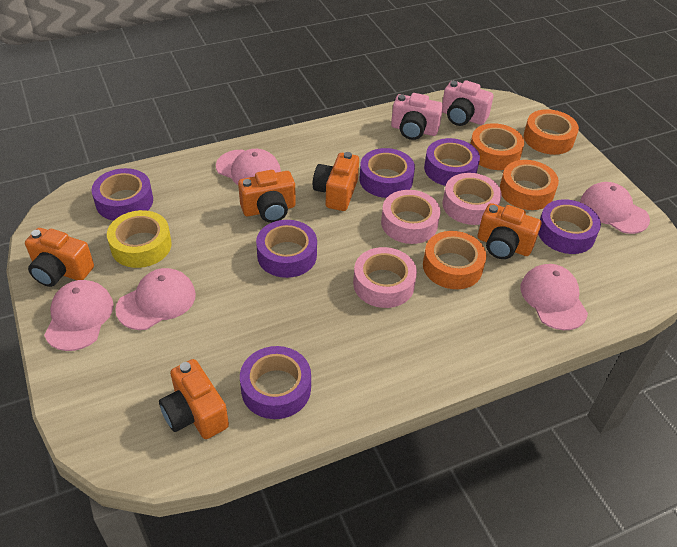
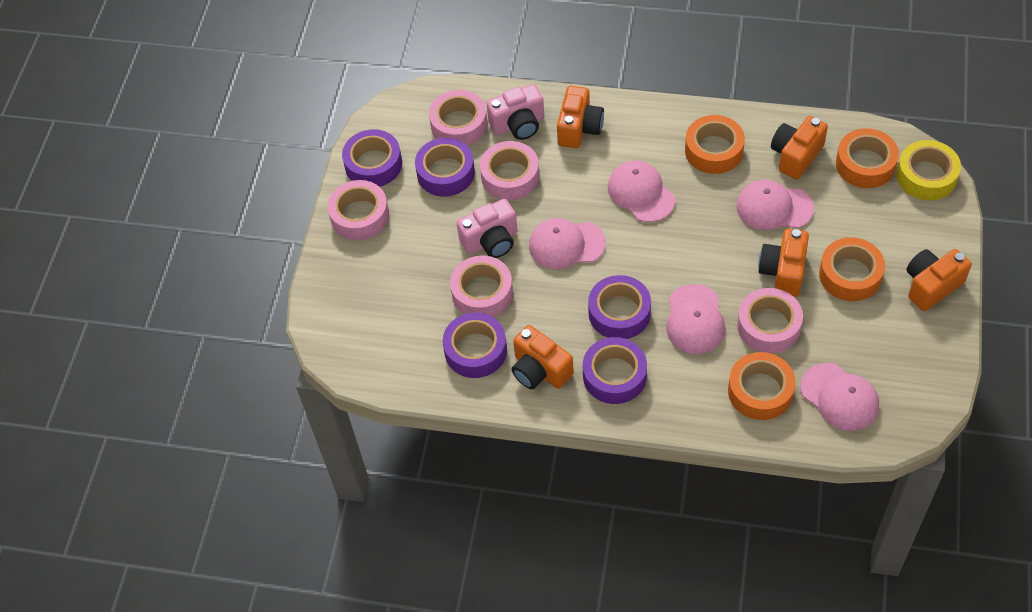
pink tape: 3 -> 5
purple tape: 6 -> 5

